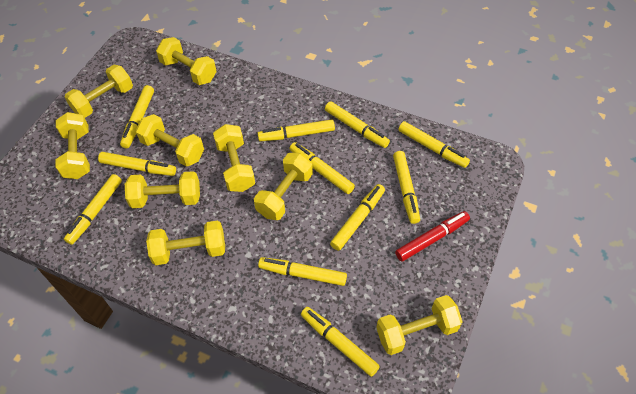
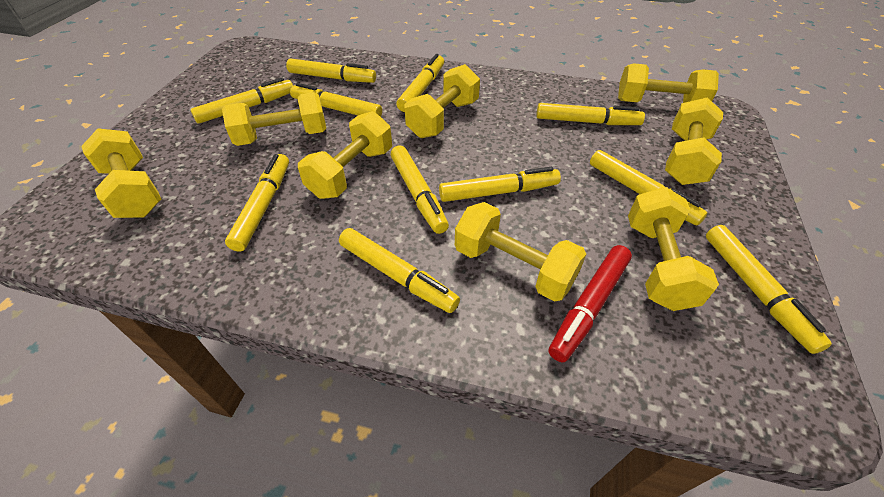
yellow dumbbell: 9 -> 8

